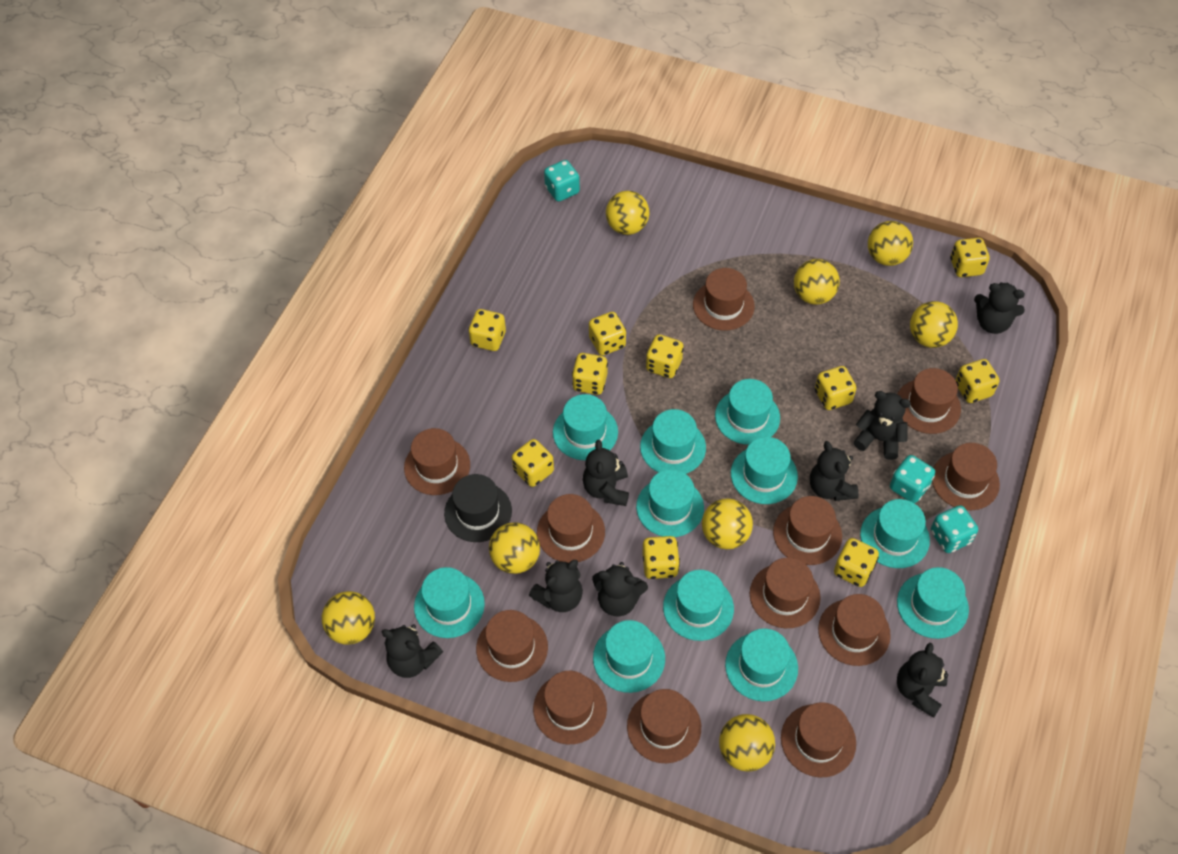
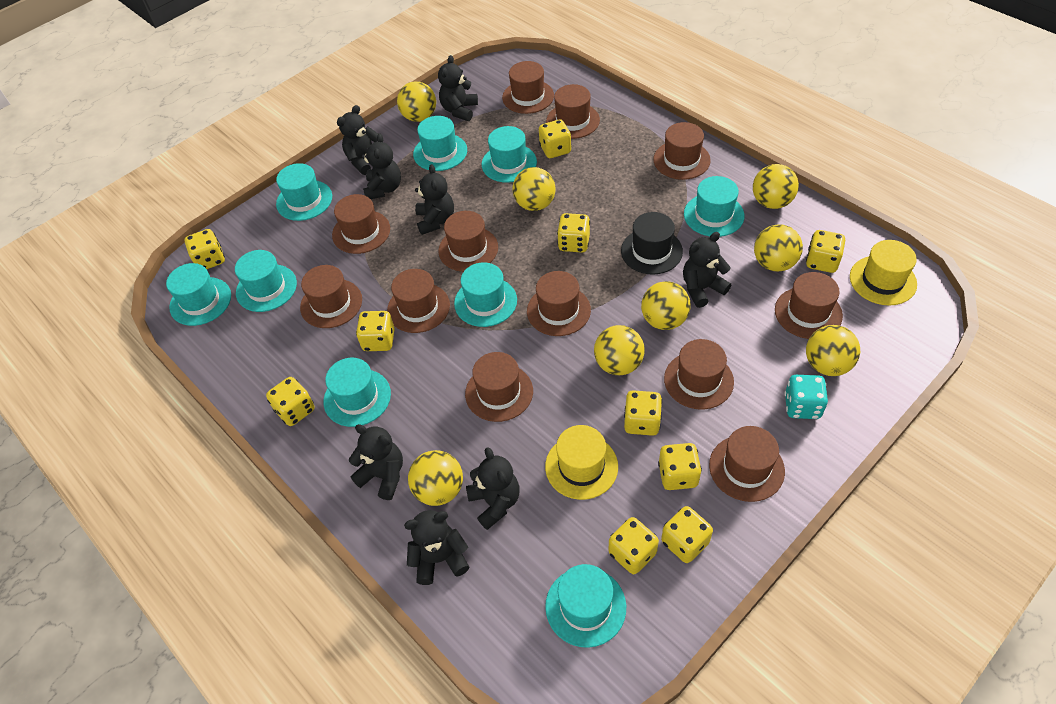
turquoise dice: 3 -> 1
turquoise hat: 11 -> 9
yellow hat: 0 -> 2

